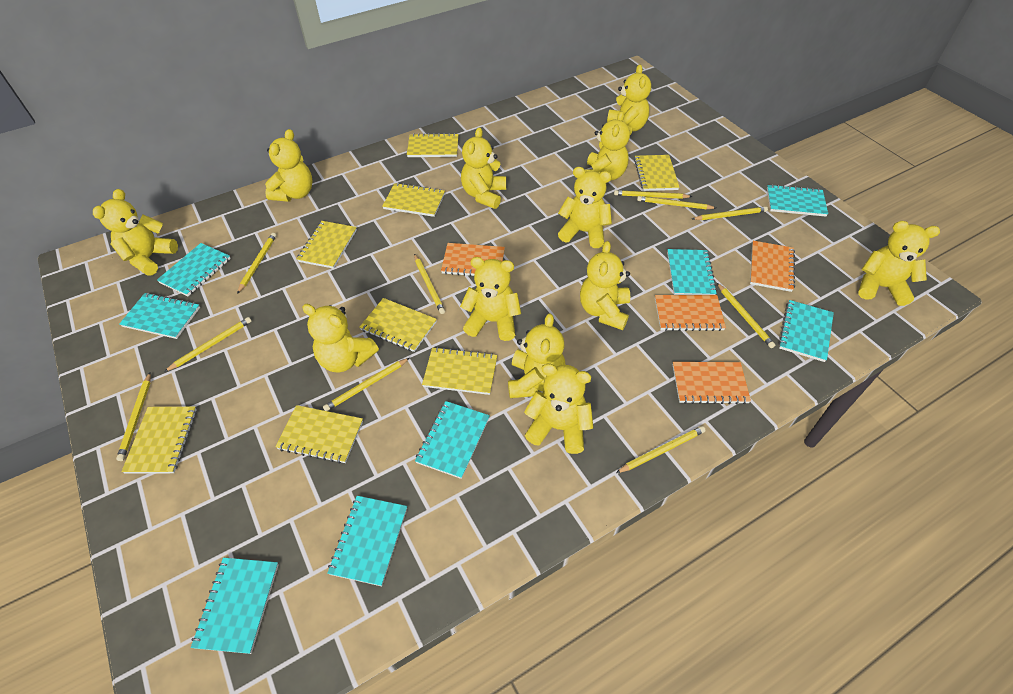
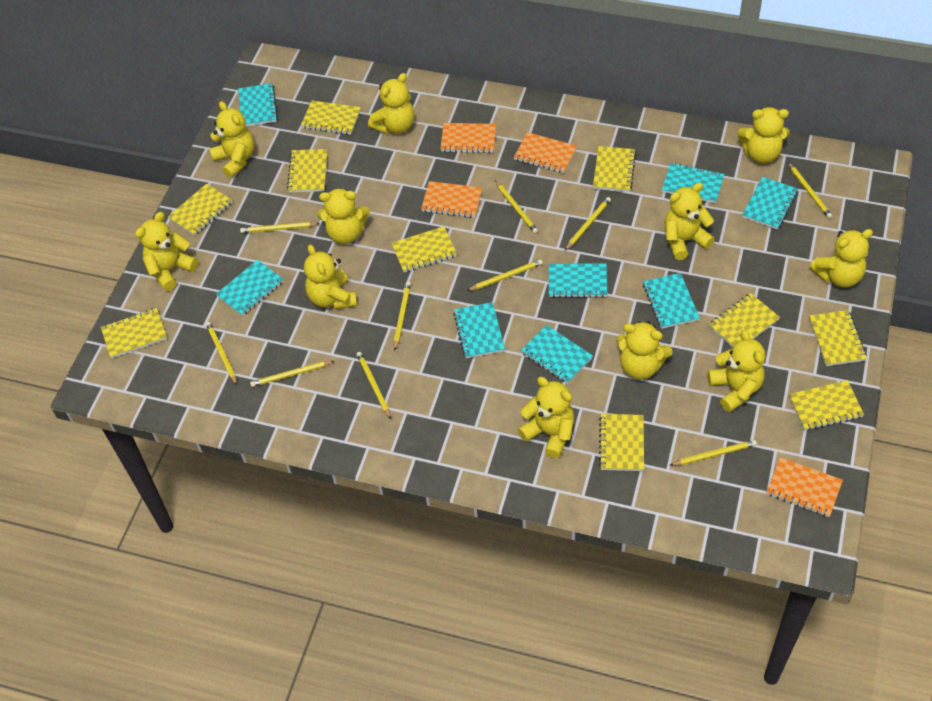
yellow notebook: 8 -> 10
yellow teddy bear: 12 -> 11

